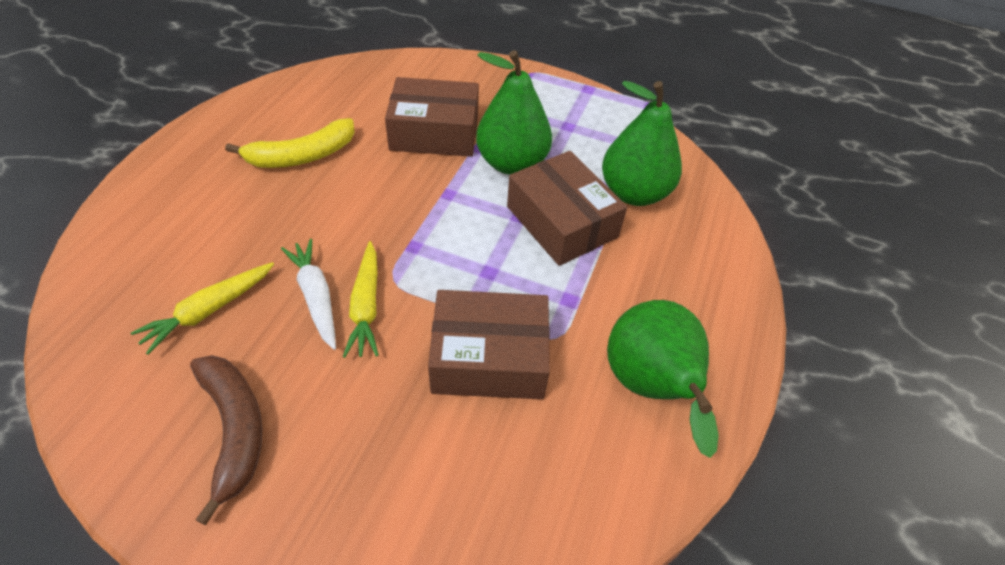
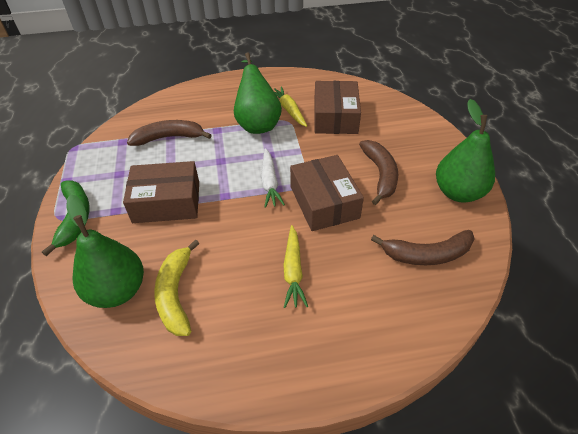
brown banana: 1 -> 3
green banana: 0 -> 1

